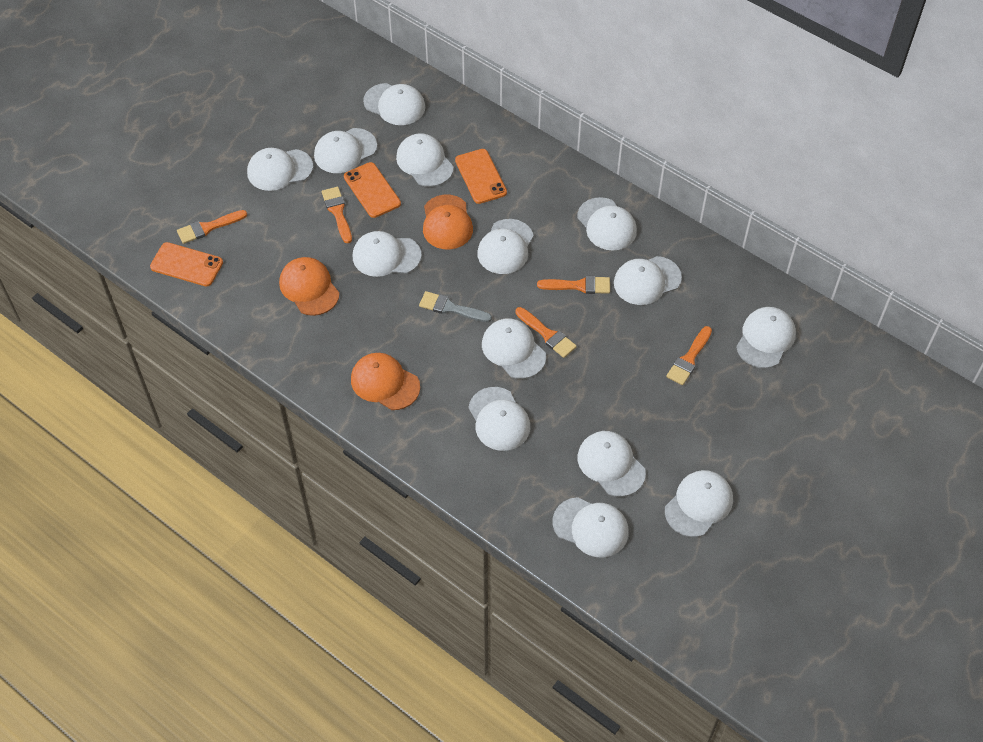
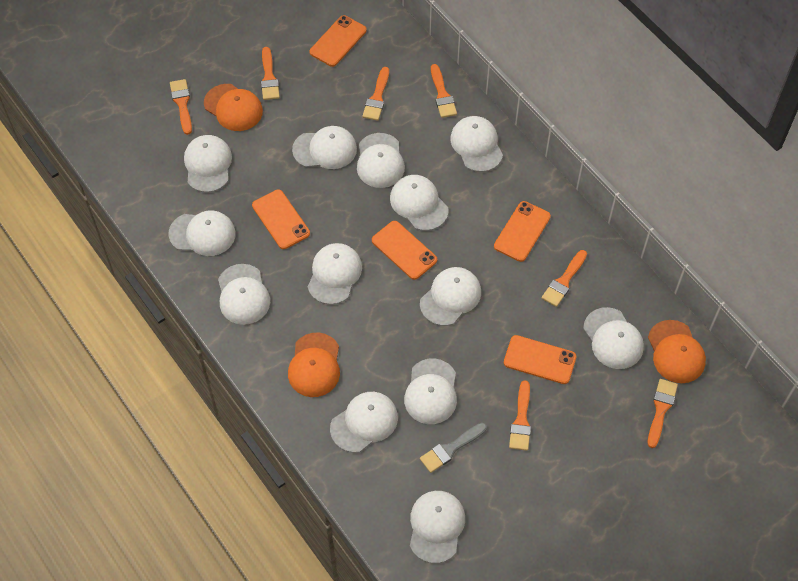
orange brush: 5 -> 7
orange phone: 3 -> 5
white cap: 14 -> 13

